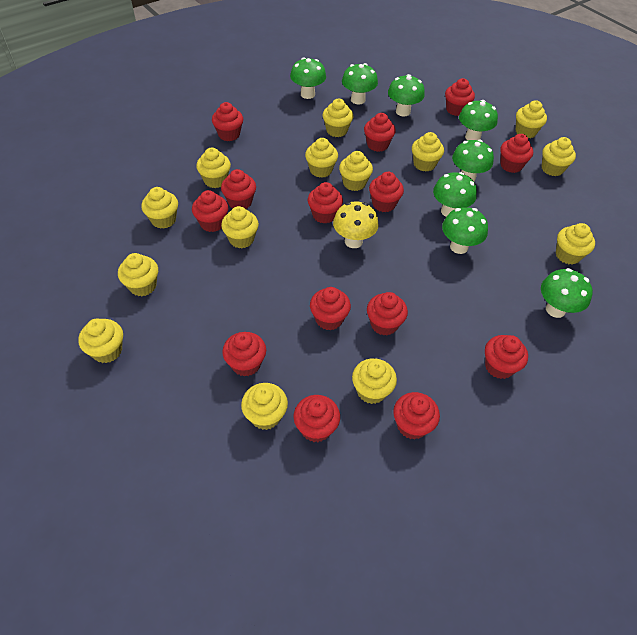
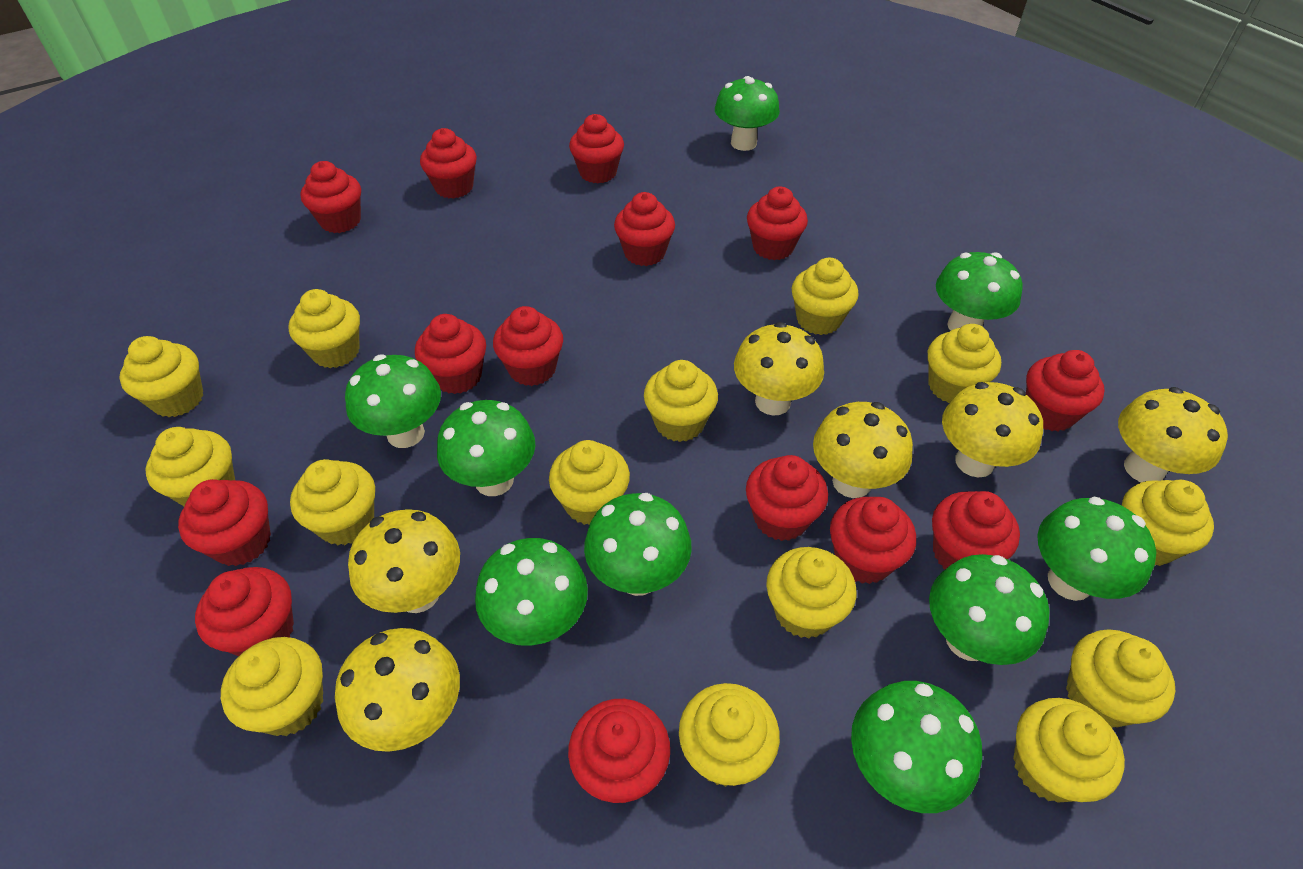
green mushroom: 8 -> 9
yellow mushroom: 1 -> 6

